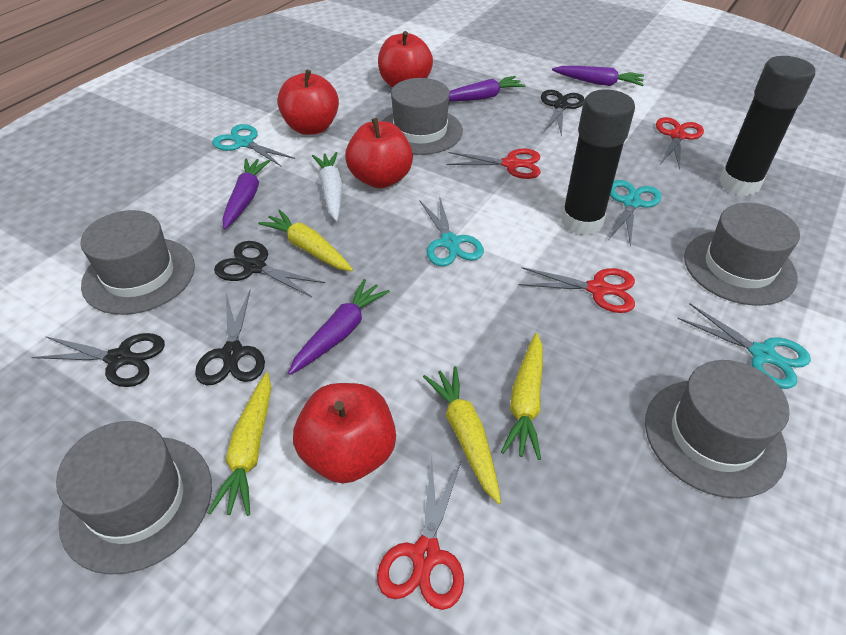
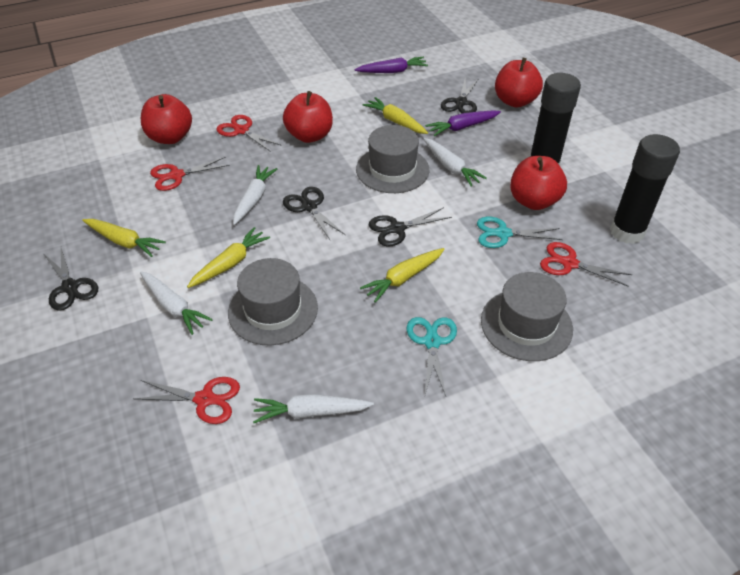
grey hat: 5 -> 3
purple carrot: 4 -> 2
turquoise scissors: 4 -> 2
white carrot: 1 -> 4

